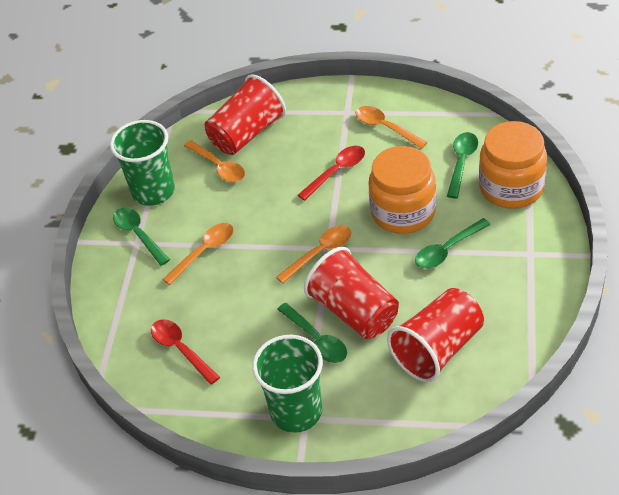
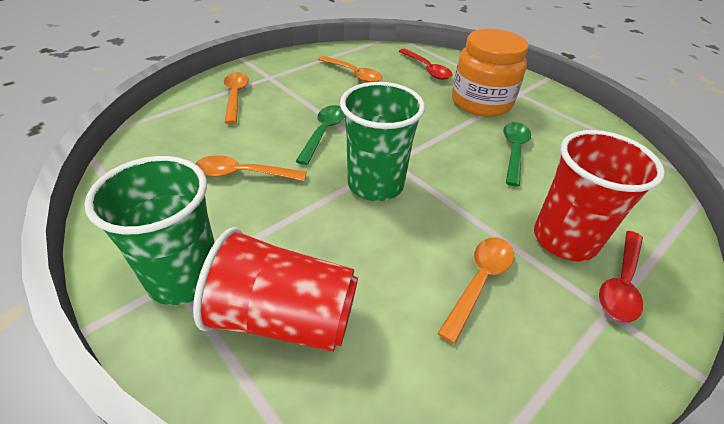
green spoon: 4 -> 2
orange jar: 2 -> 1
red cup: 3 -> 2

